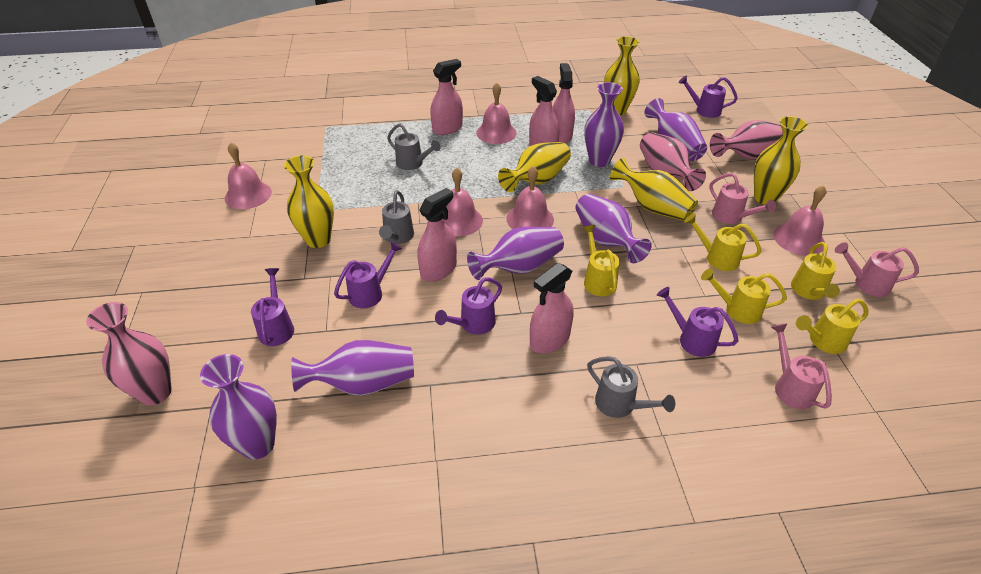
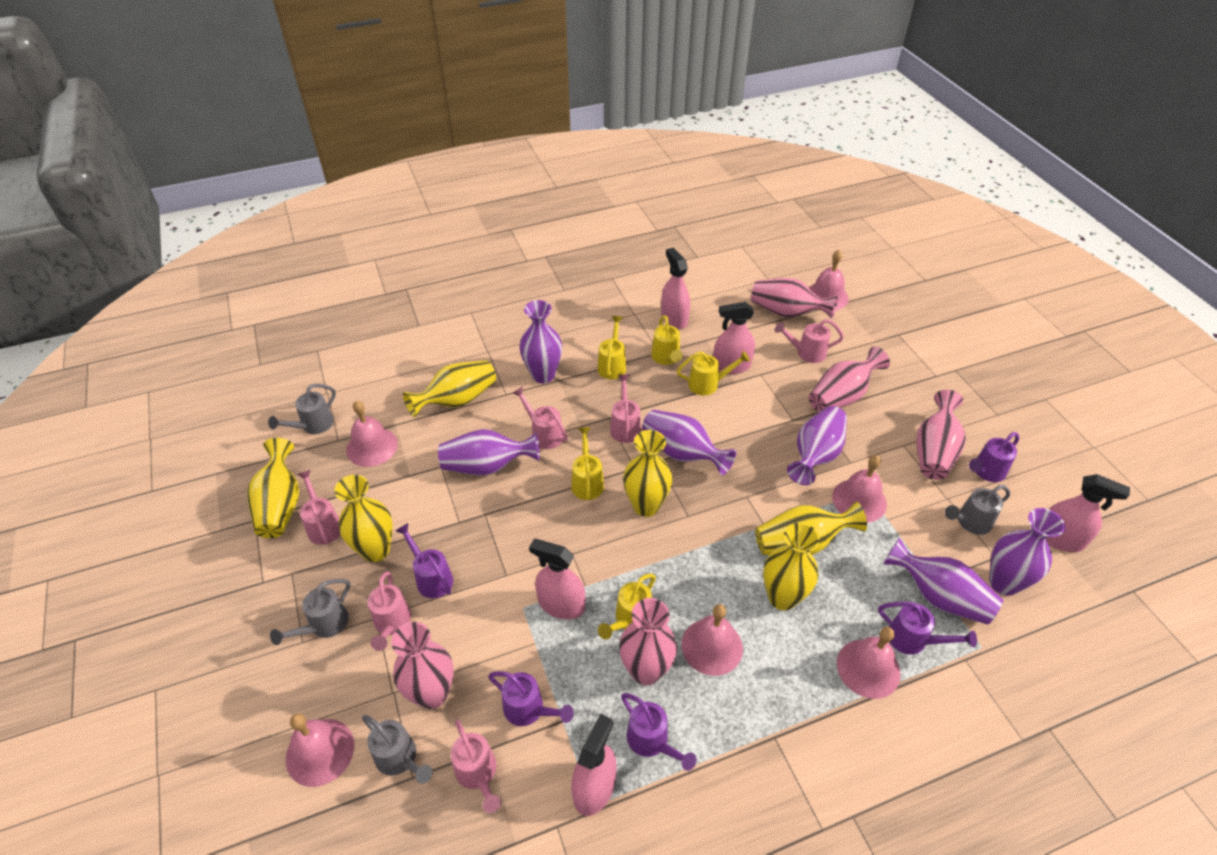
grey watering can: 3 -> 4
pink bell: 5 -> 6
pink vase: 3 -> 5
pink watering can: 3 -> 6
yellow vase: 5 -> 6

